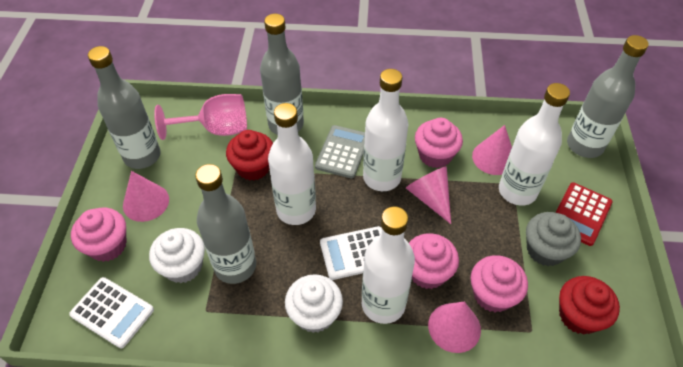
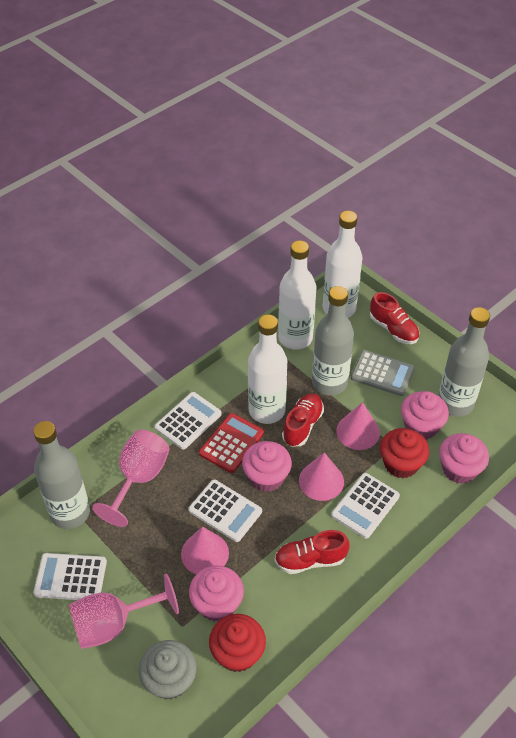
grey bottle: 4 -> 3
pink cone: 4 -> 3
pink goblet: 1 -> 2
red shoe: 0 -> 3
white bottle: 4 -> 3
white calculator: 2 -> 4
white cupcake: 2 -> 0

